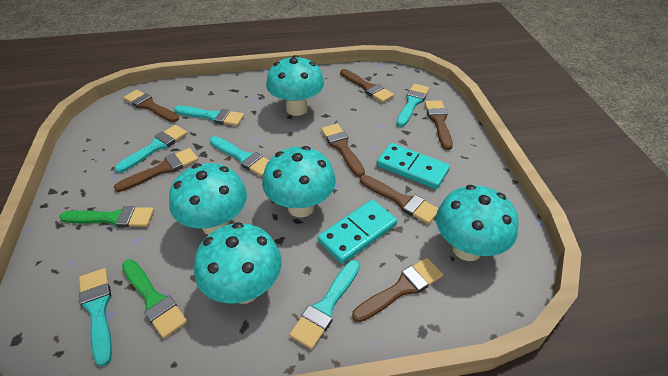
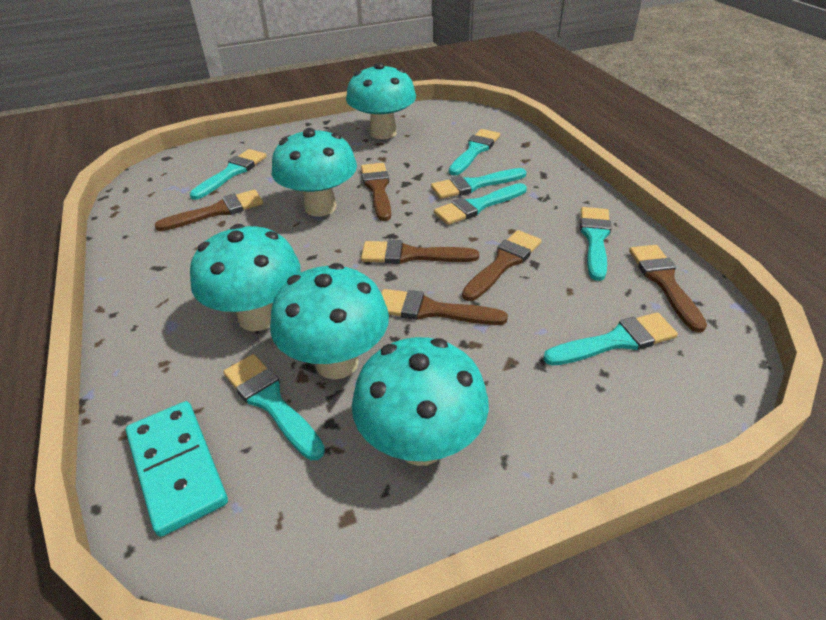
brown brush: 7 -> 6
green brush: 2 -> 0
turquoise brush: 6 -> 7
turquoise domino: 2 -> 1

